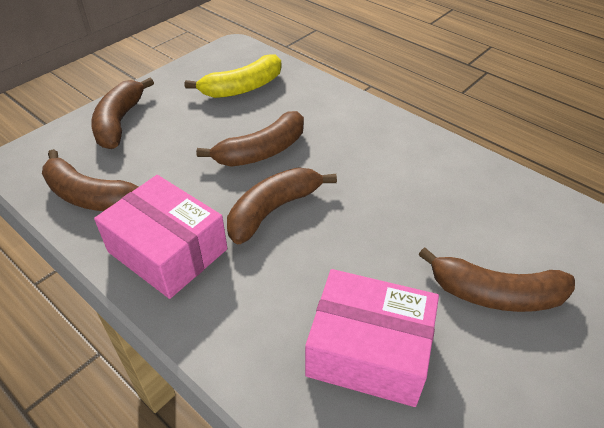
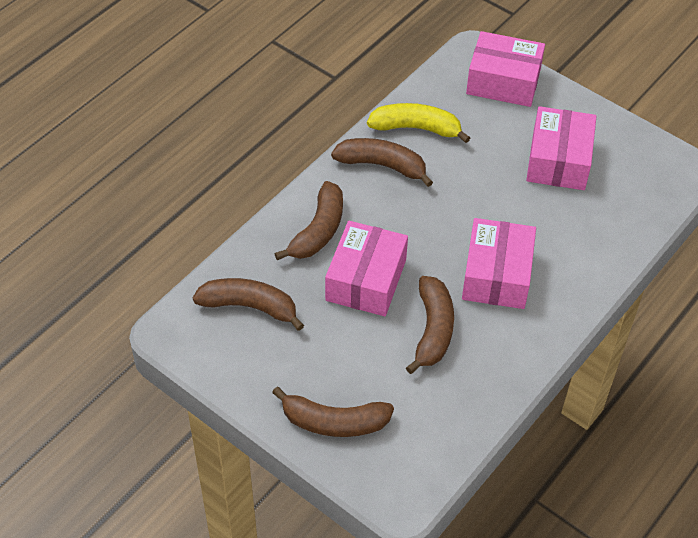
pink box: 2 -> 4

